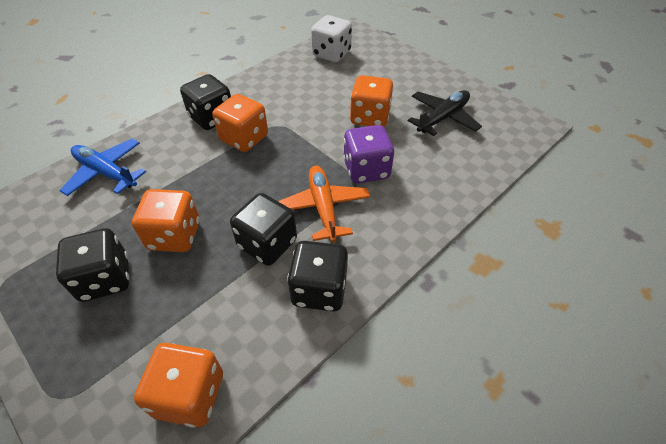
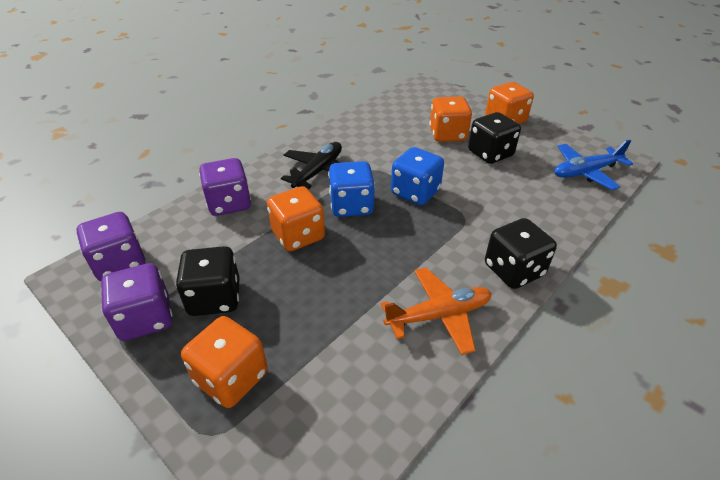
black dice: 4 -> 3
blue dice: 0 -> 2
purple dice: 1 -> 3
white dice: 1 -> 0

